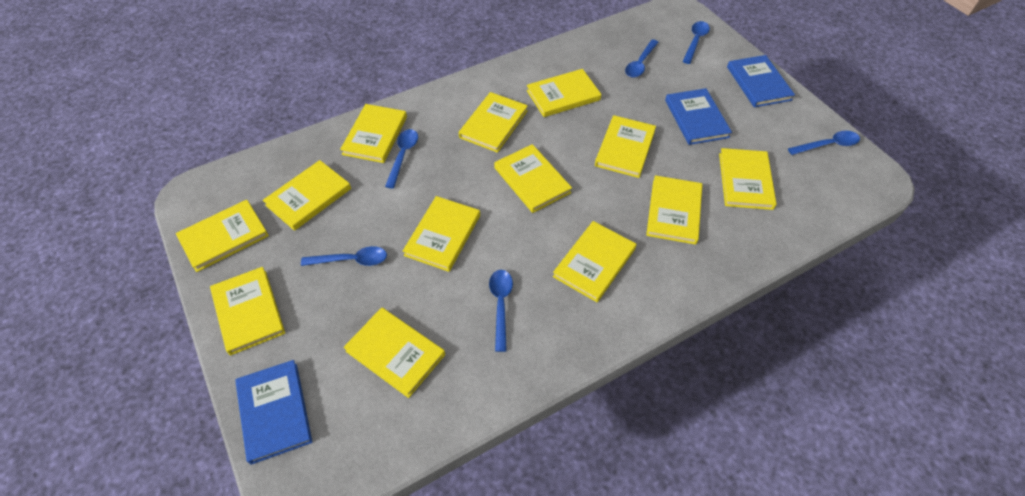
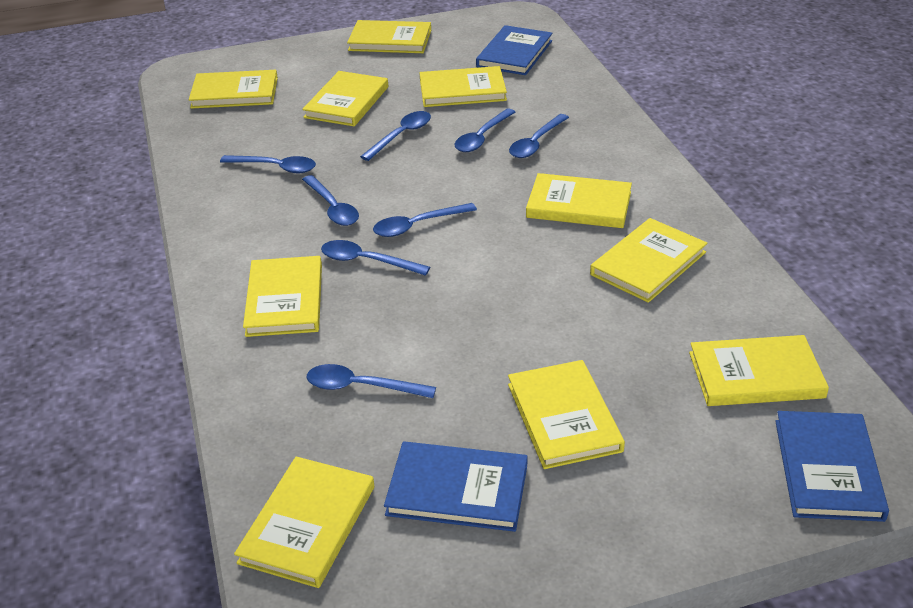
blue spoon: 6 -> 8
yellow book: 13 -> 10

